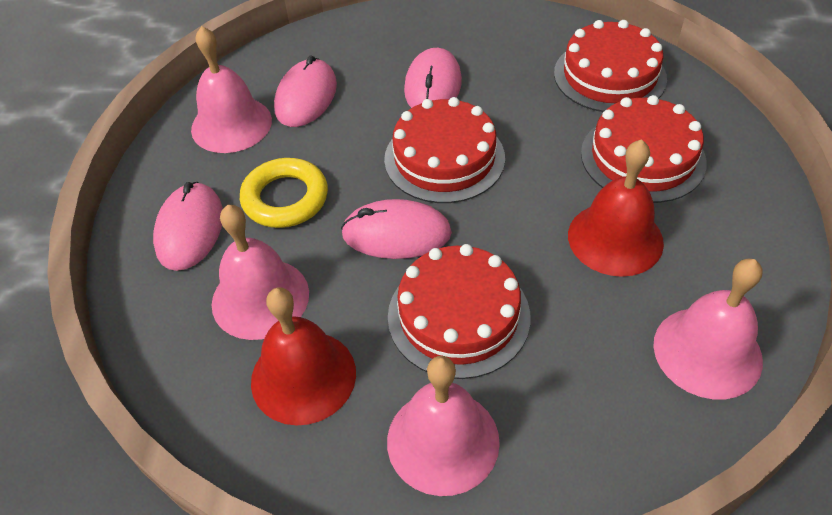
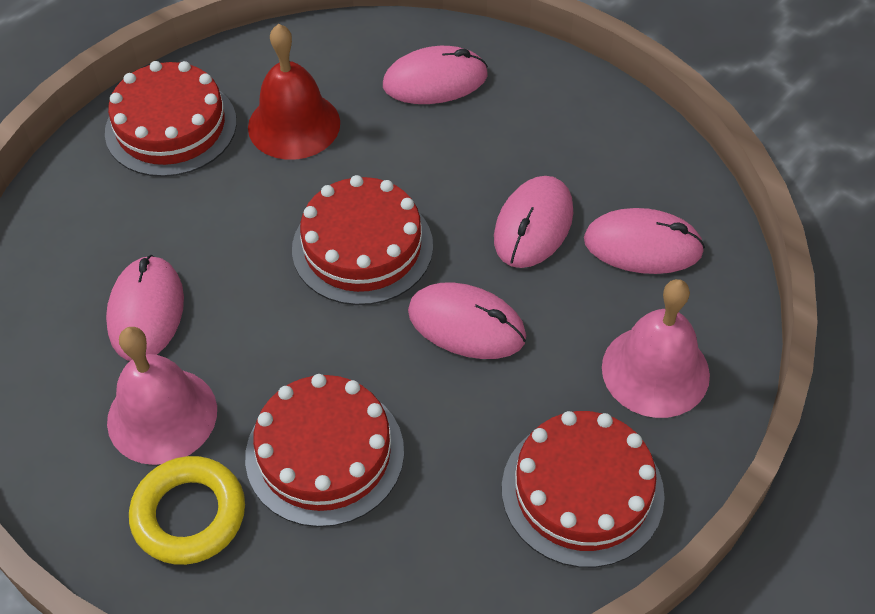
pink bell: 4 -> 2
pink mouse: 4 -> 5
red bell: 2 -> 1

